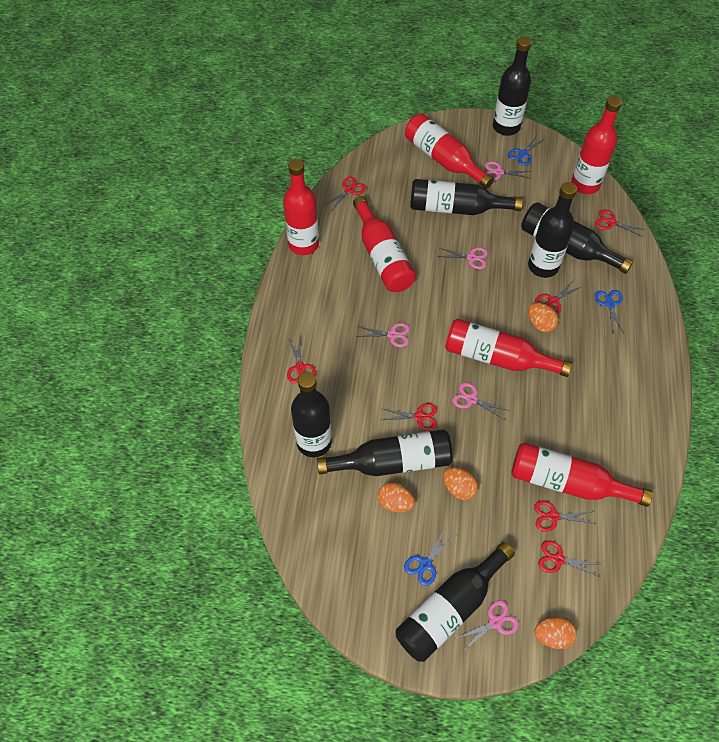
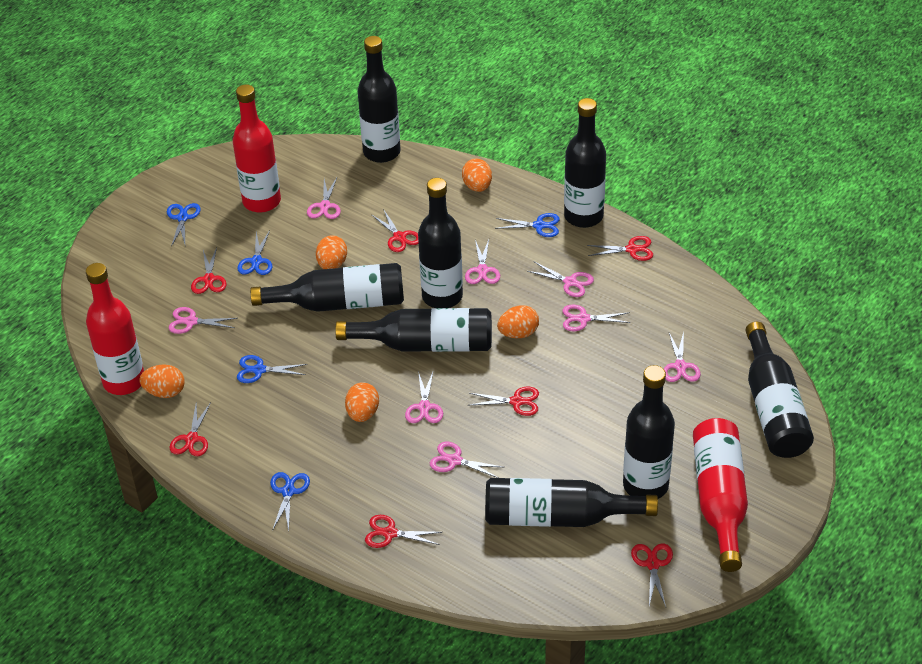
black bottle: 7 -> 8
blue scissors: 3 -> 5
orange egg: 4 -> 5
pink scissors: 5 -> 8
red bottle: 6 -> 3

